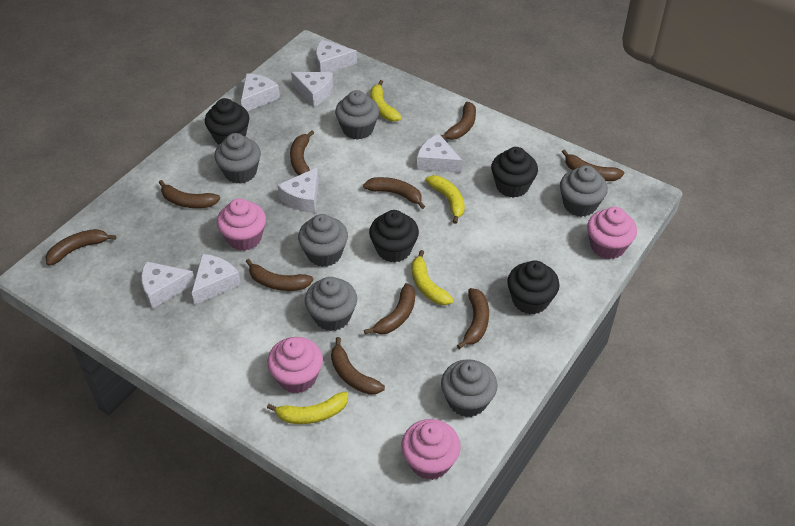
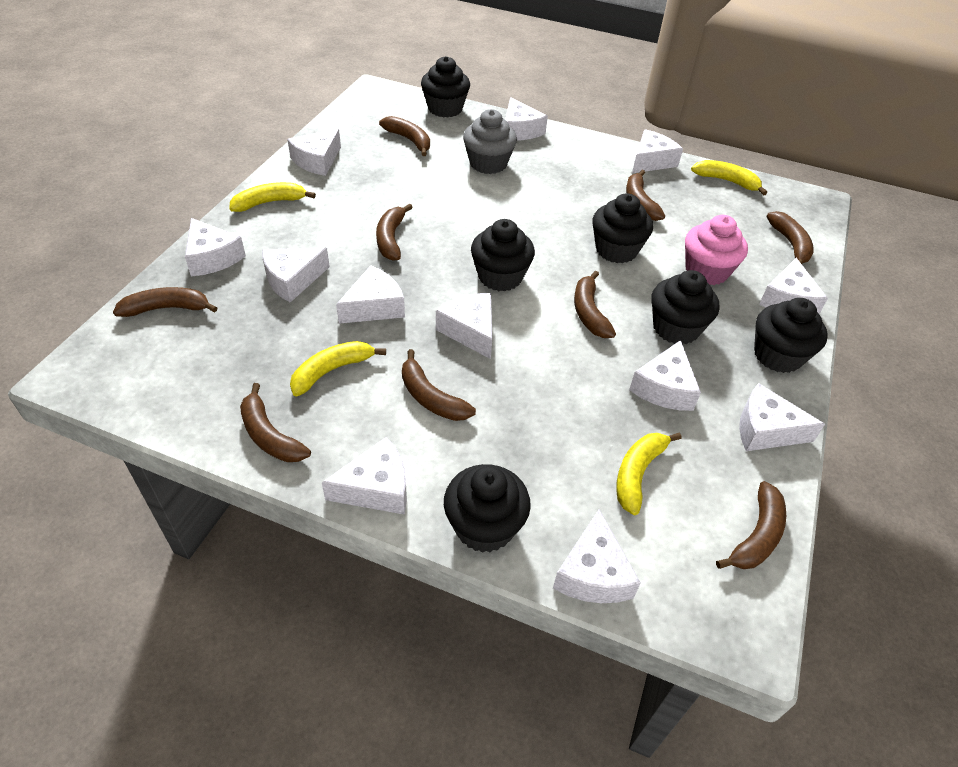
black cupcake: 4 -> 6
brown banana: 10 -> 9
grey cupcake: 6 -> 1
pink cupcake: 4 -> 1
white cheese: 7 -> 12

